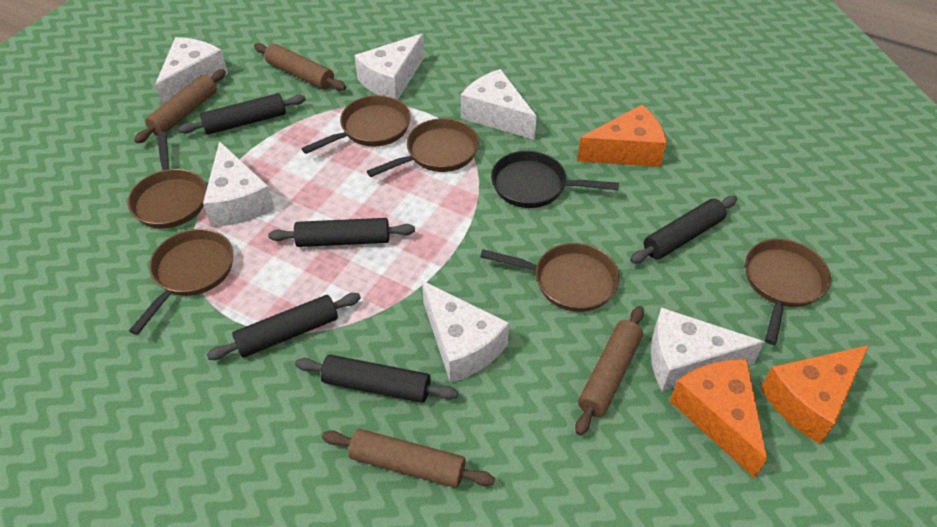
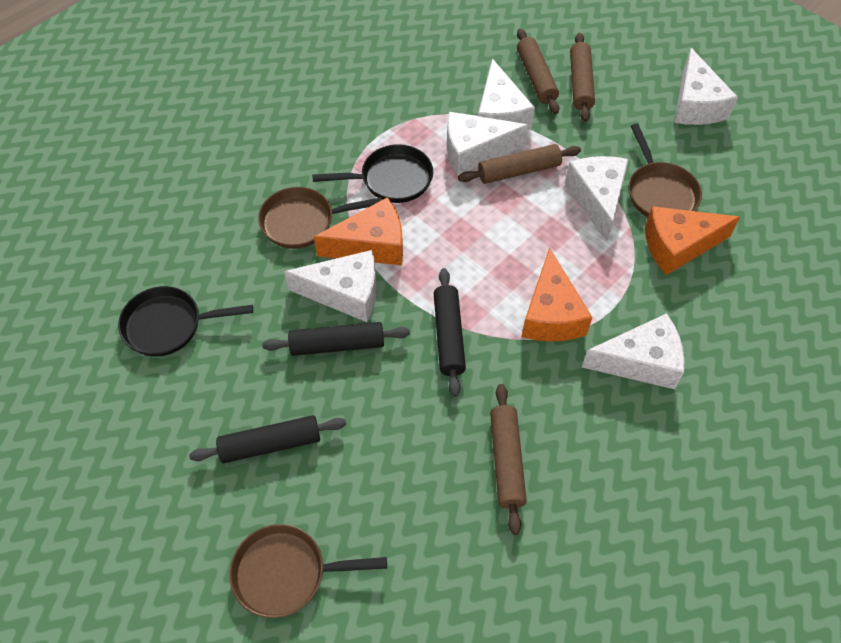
black pan: 1 -> 2
black rolling pin: 5 -> 3
brown pan: 6 -> 3

